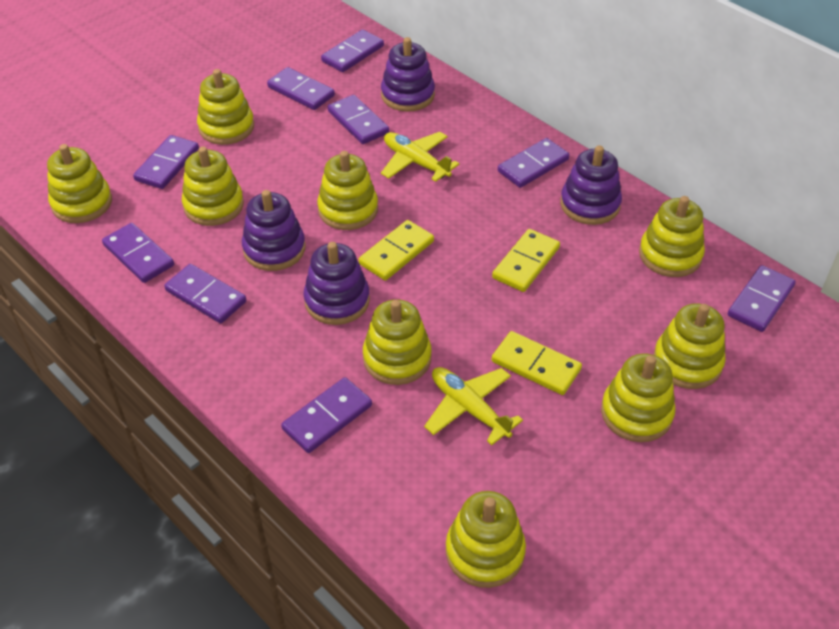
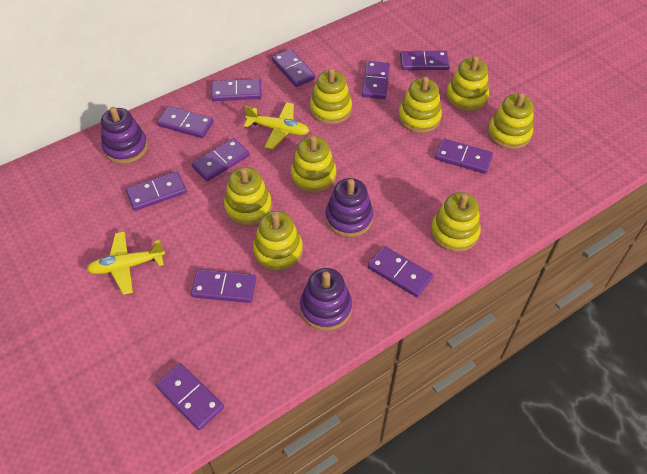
purple domino: 9 -> 11
purple stacking toy: 4 -> 3
yellow domino: 3 -> 0
yellow stacking toy: 9 -> 8

